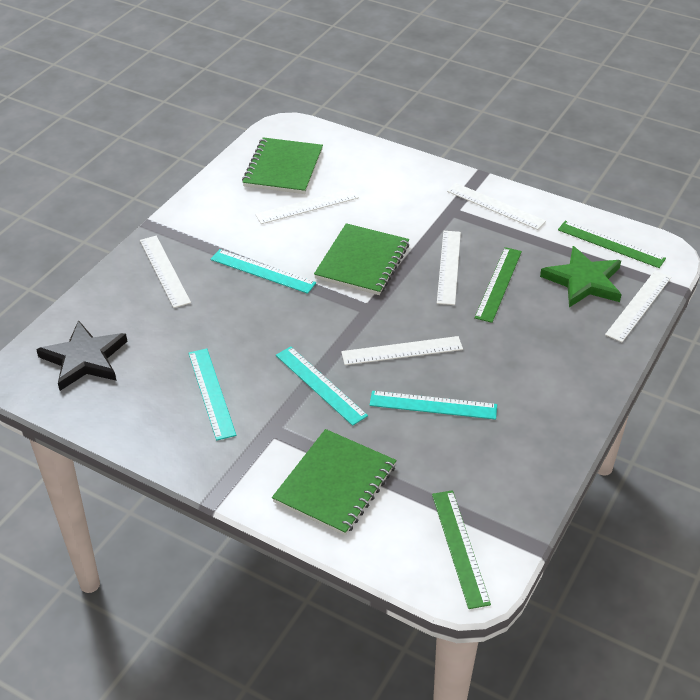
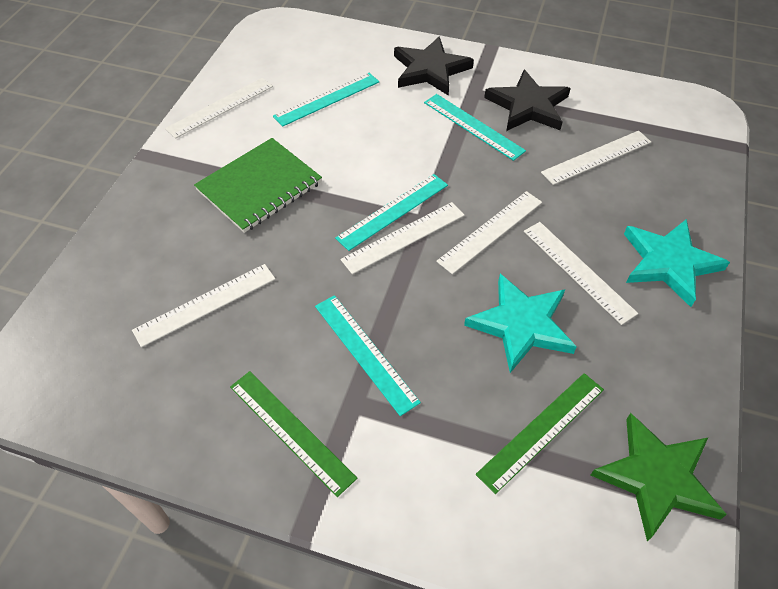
black star: 1 -> 2
green notebook: 3 -> 1
green ruler: 3 -> 2
turquoise star: 0 -> 2

